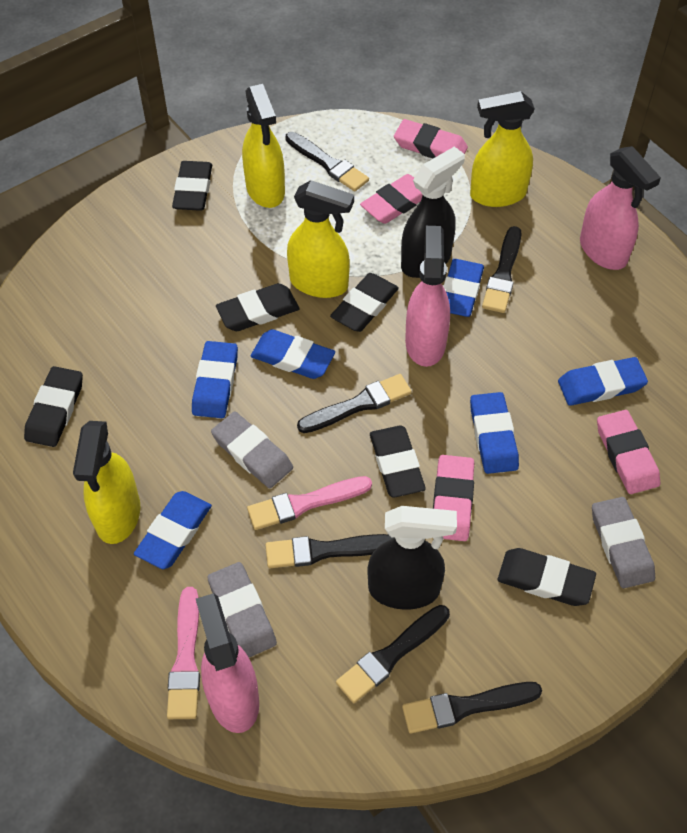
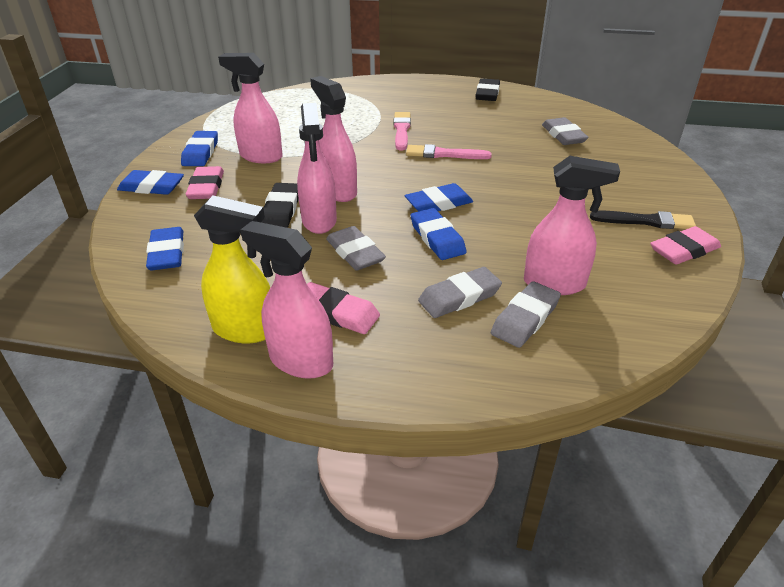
black brush: 6 -> 1
black eraser: 6 -> 2
black spray bottle: 2 -> 0
blue eraser: 6 -> 5
grey eraser: 3 -> 4
pink eraser: 4 -> 3
pink spray bottle: 3 -> 5
yellow spray bottle: 4 -> 1

